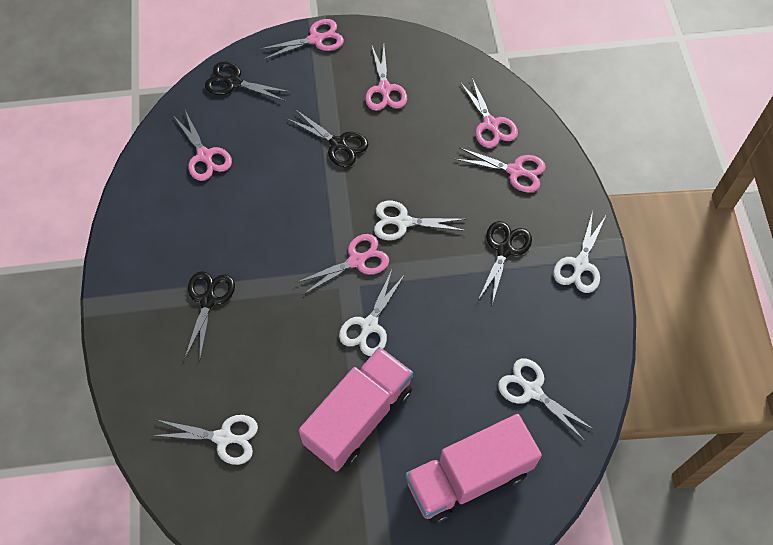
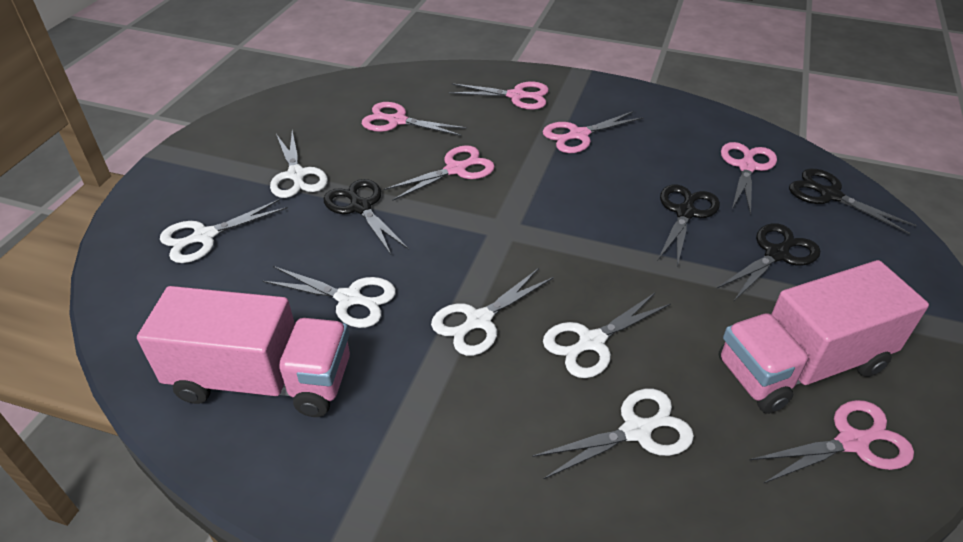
white scissors: 5 -> 6

